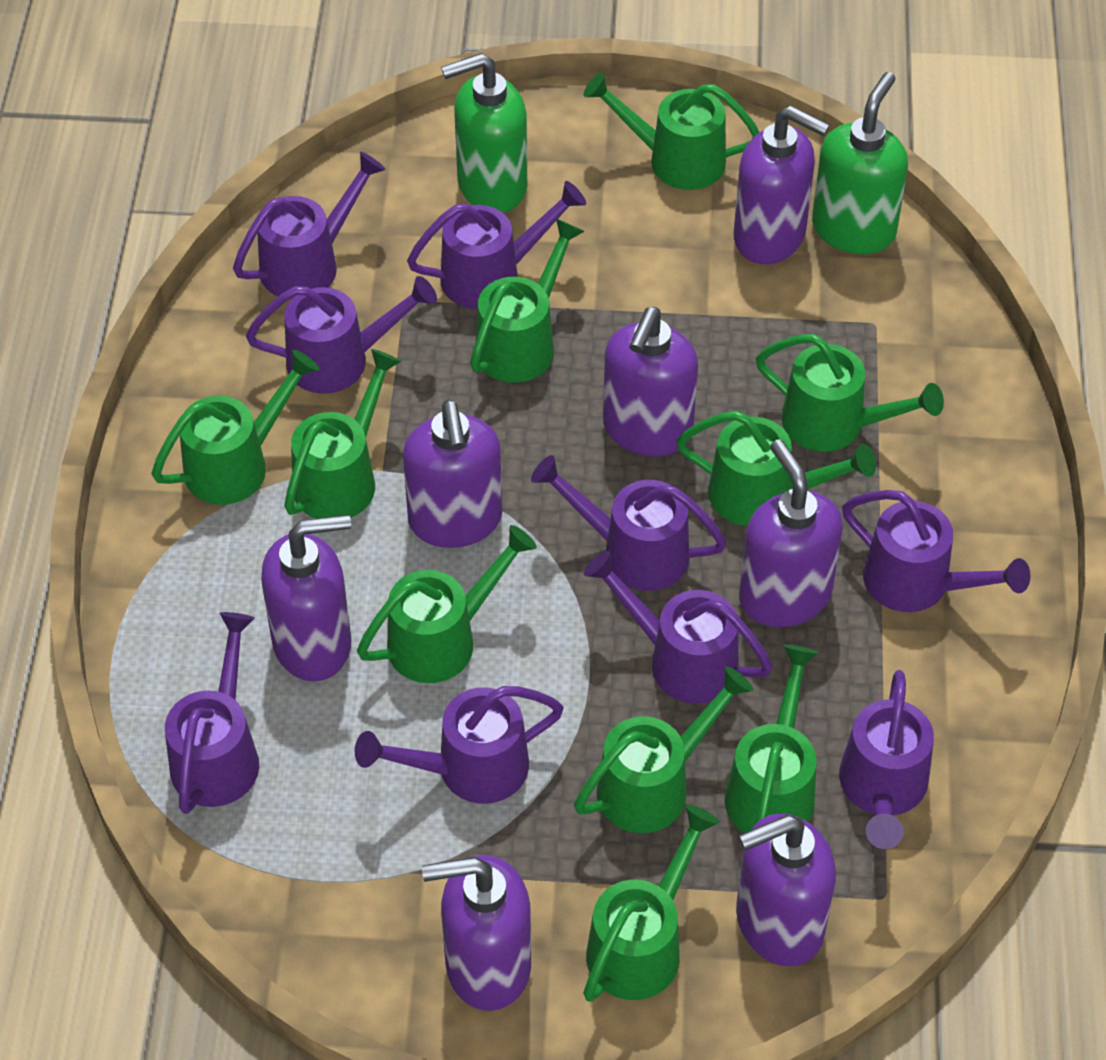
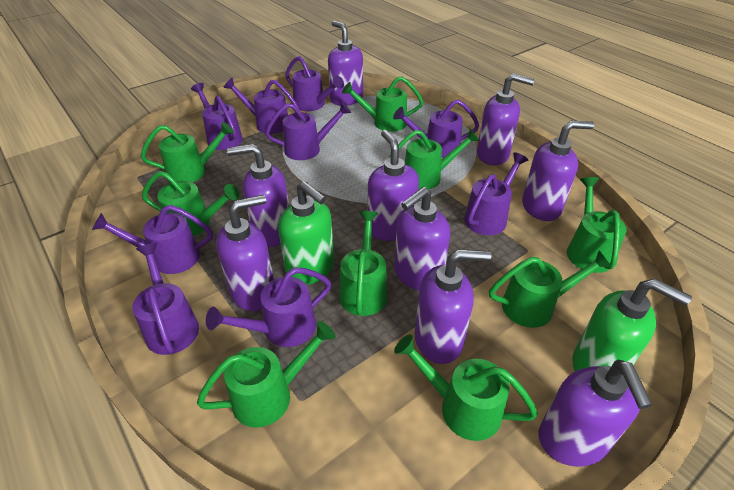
green watering can: 10 -> 9
purple soap dispenser: 7 -> 9

